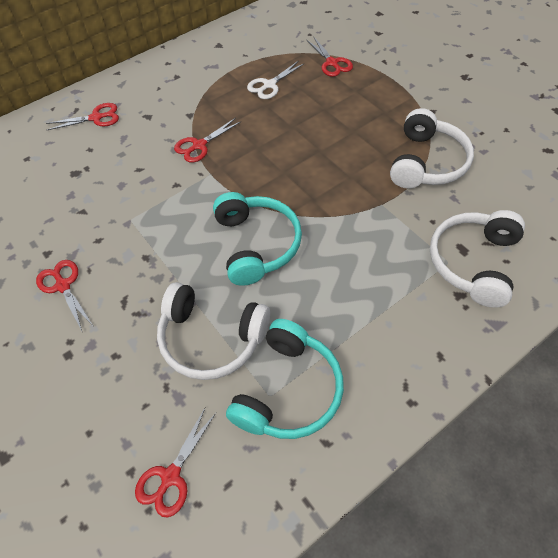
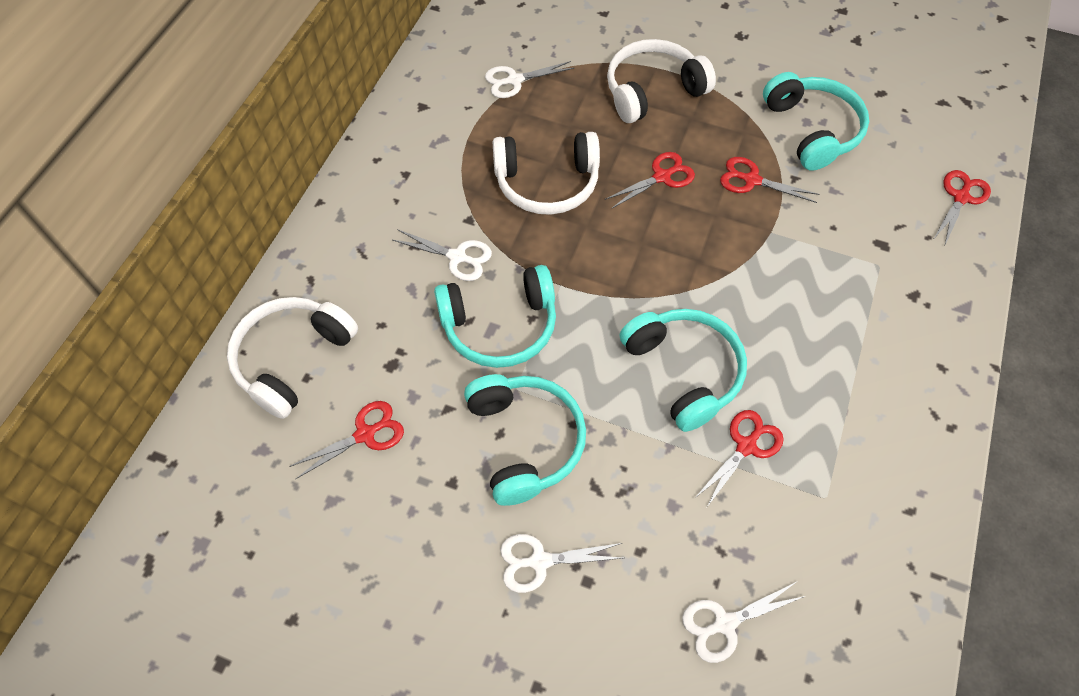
turquoise headphones: 2 -> 4
white scissors: 1 -> 4

